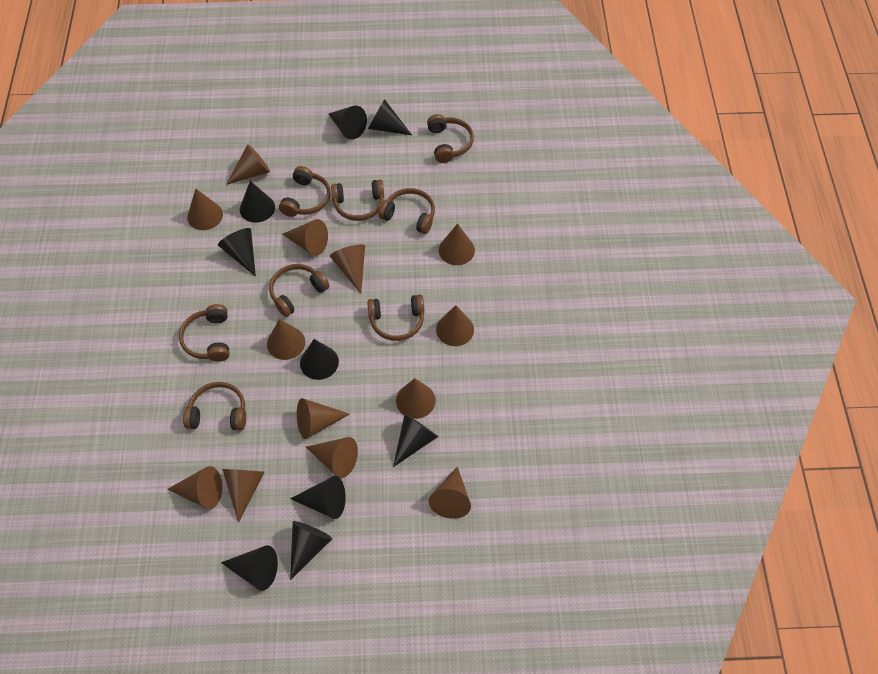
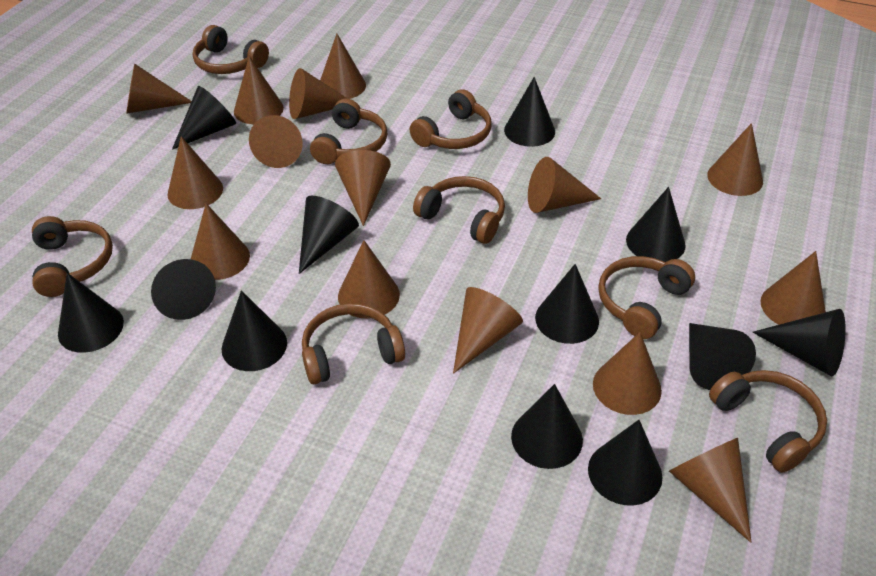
black cone: 9 -> 12
brown cone: 13 -> 15

